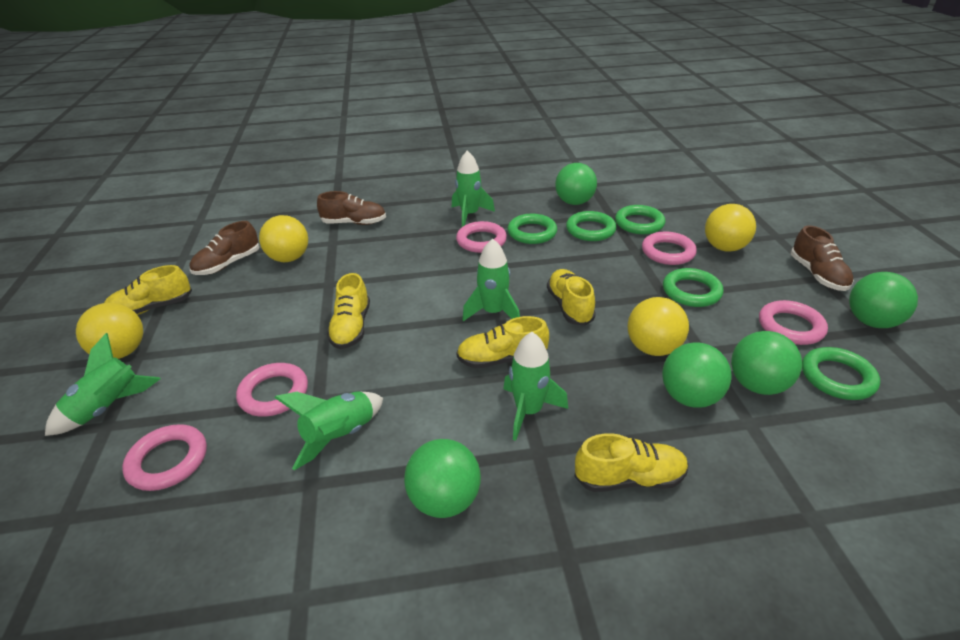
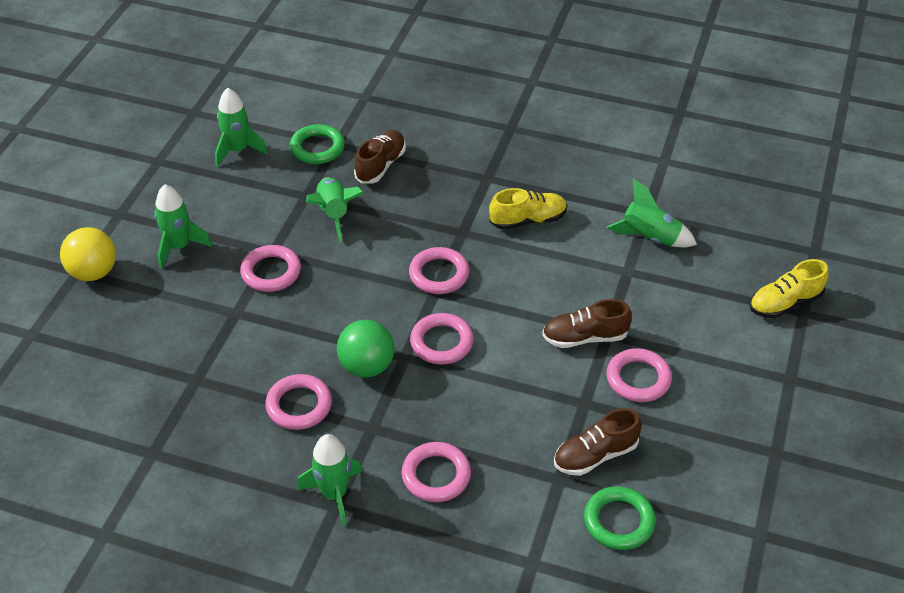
green ball: 5 -> 1
green ring: 5 -> 2
pink ring: 5 -> 6
yellow ball: 4 -> 1
yellow shoe: 5 -> 2

